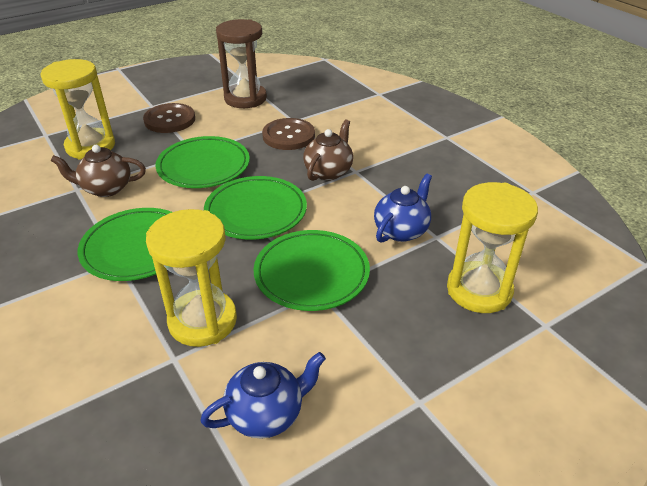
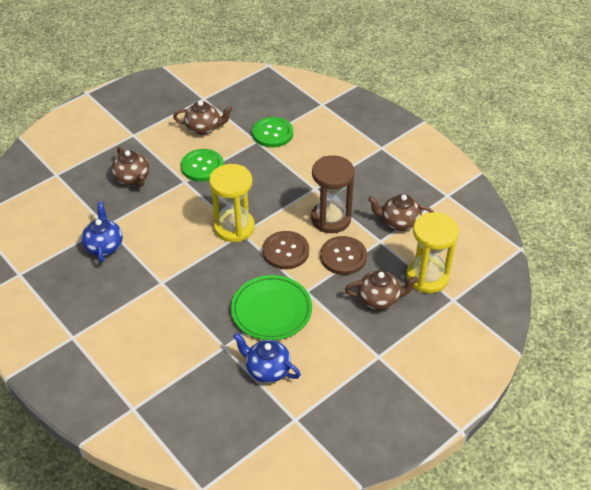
brown teapot: 2 -> 4
green button: 0 -> 2
green plate: 4 -> 1
yellow hourglass: 3 -> 2

